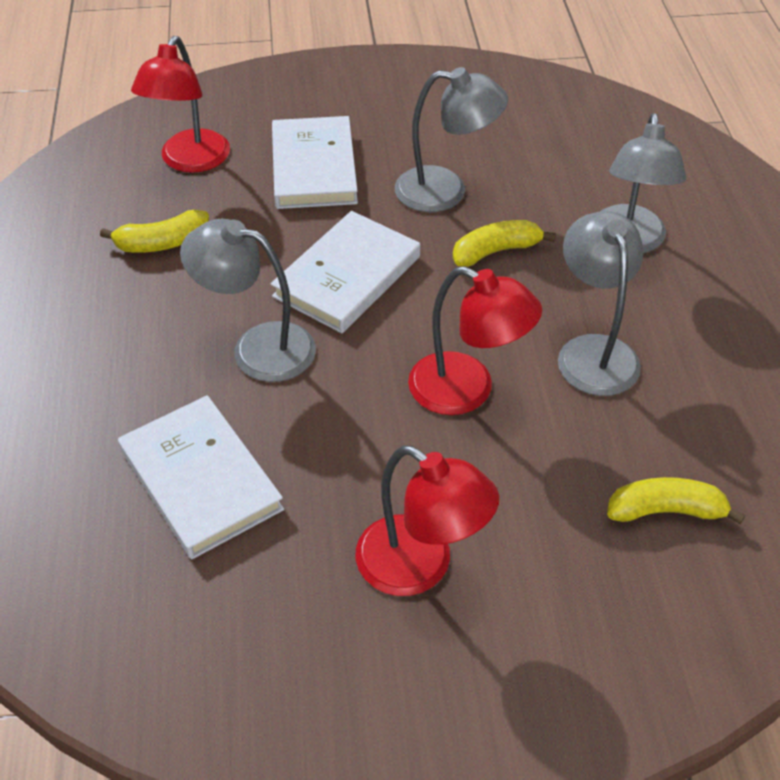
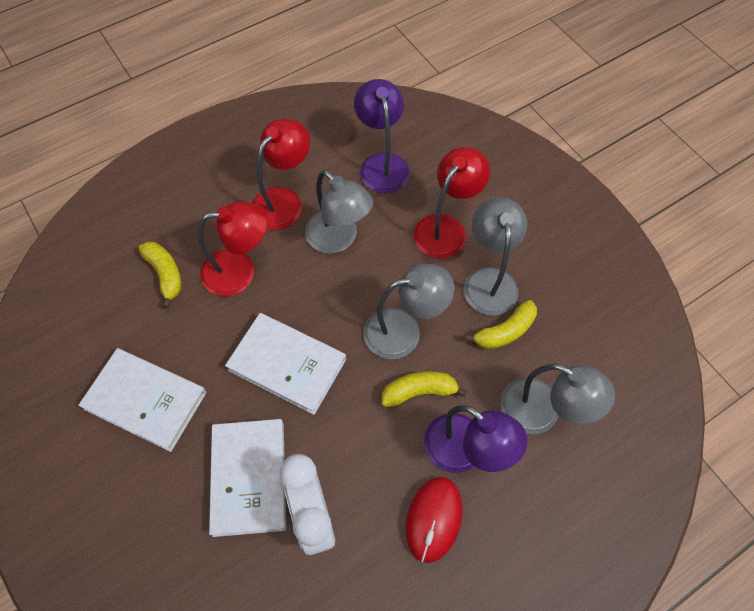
purple lamp: 0 -> 2
red mouse: 0 -> 1
white clock: 0 -> 1

